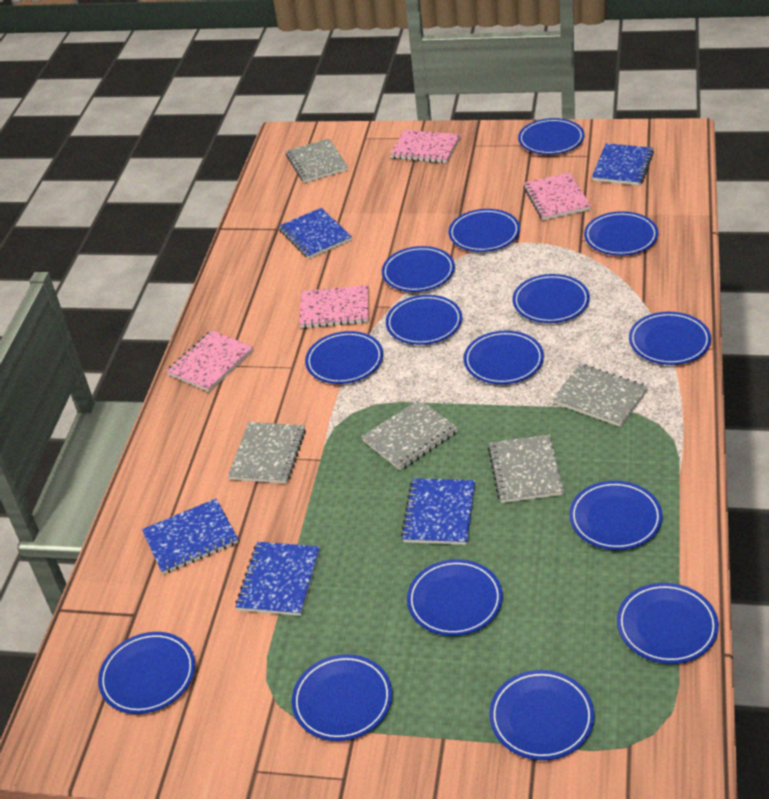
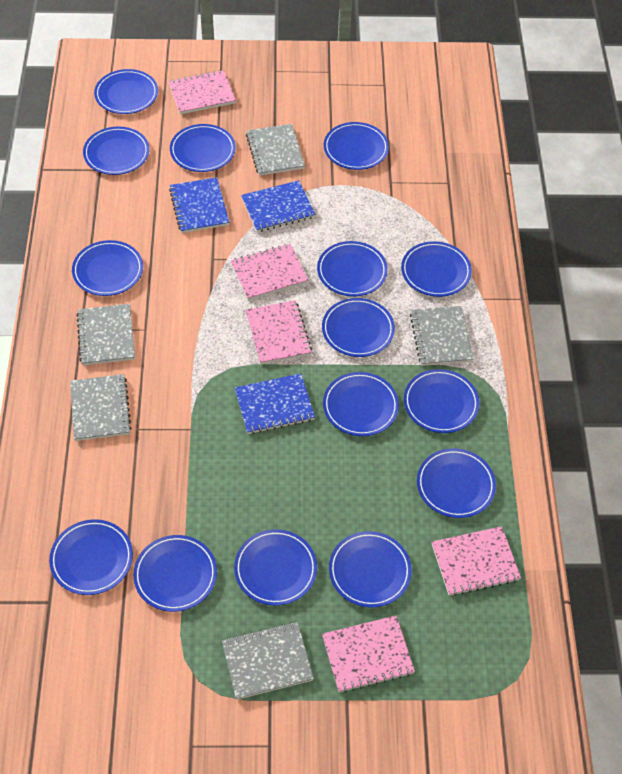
blue notebook: 5 -> 3
pink notebook: 4 -> 5

